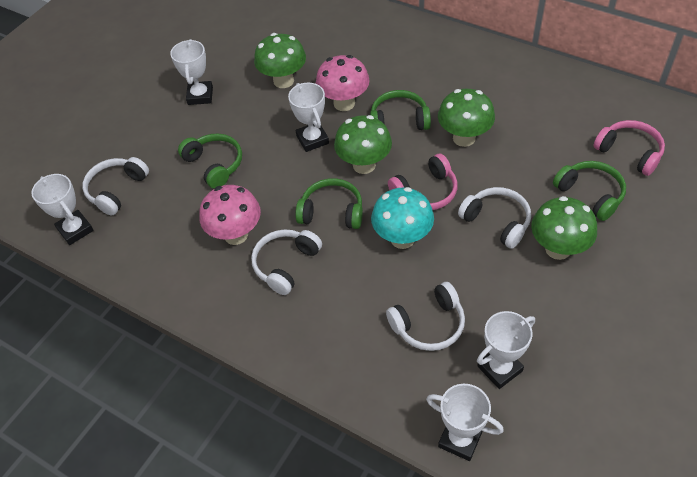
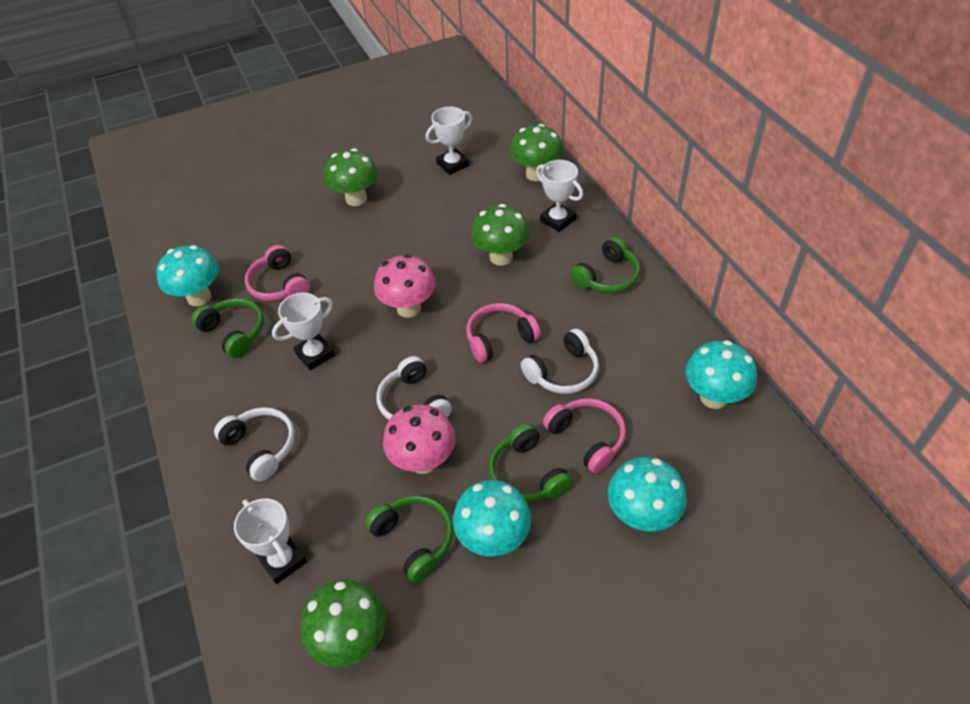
pink headphones: 2 -> 3
turquoise mushroom: 1 -> 4
white headphones: 4 -> 3
white trophy: 5 -> 4

